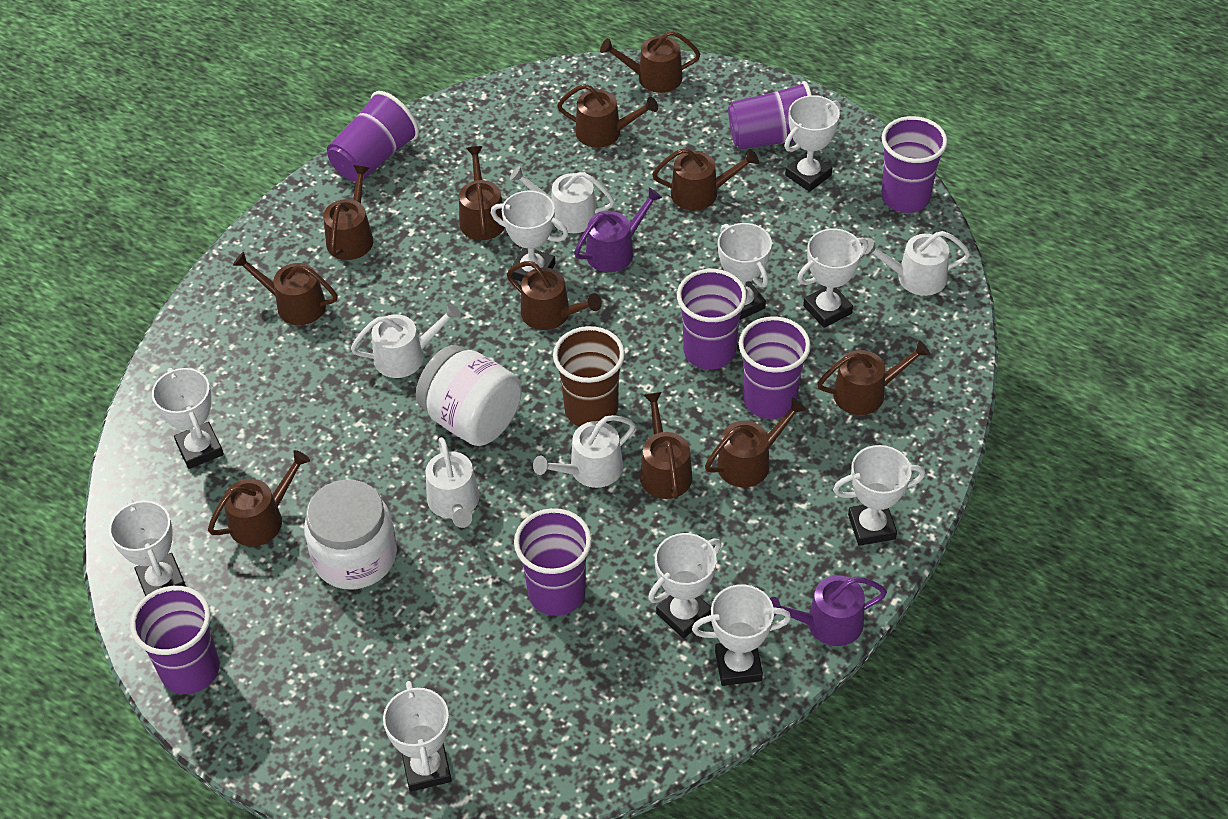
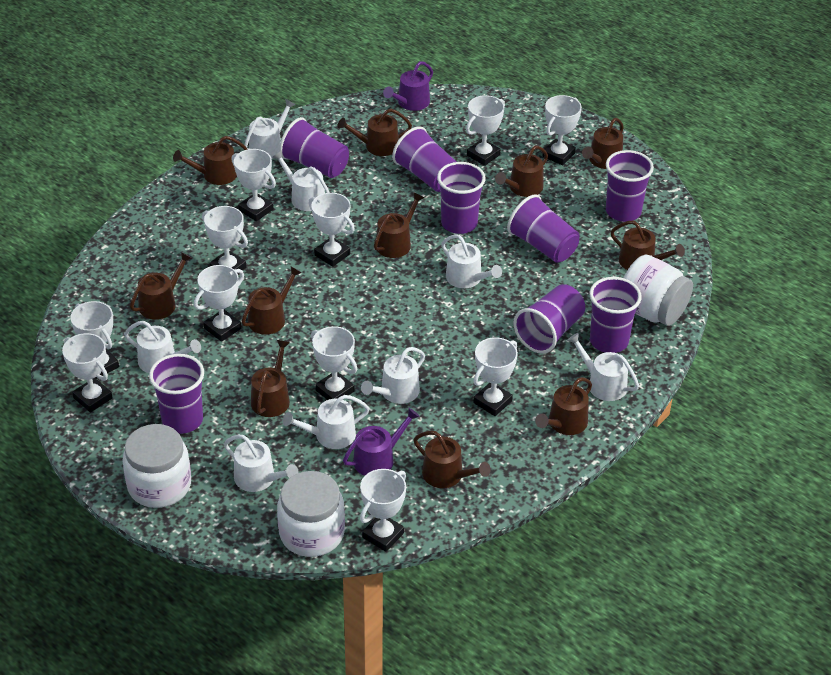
brown cup: 1 -> 0
purple cup: 7 -> 8
white jar: 2 -> 3
white trophy: 10 -> 11
white watering can: 5 -> 8

